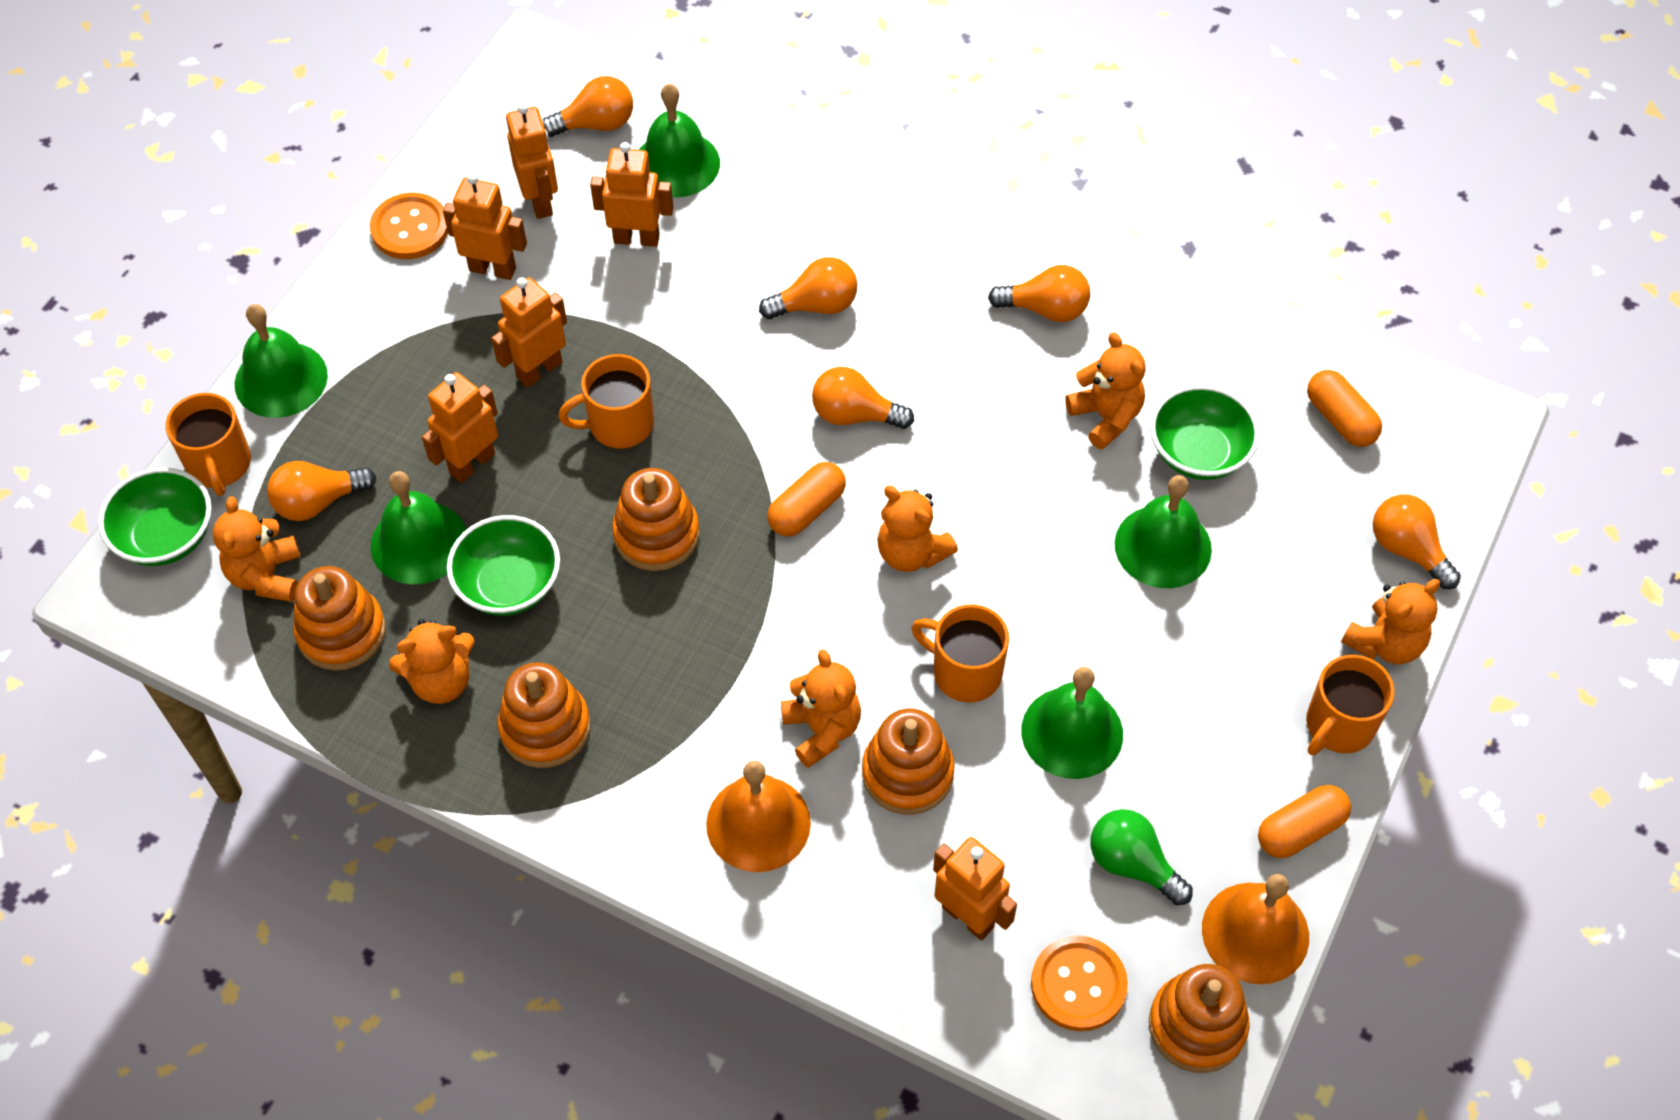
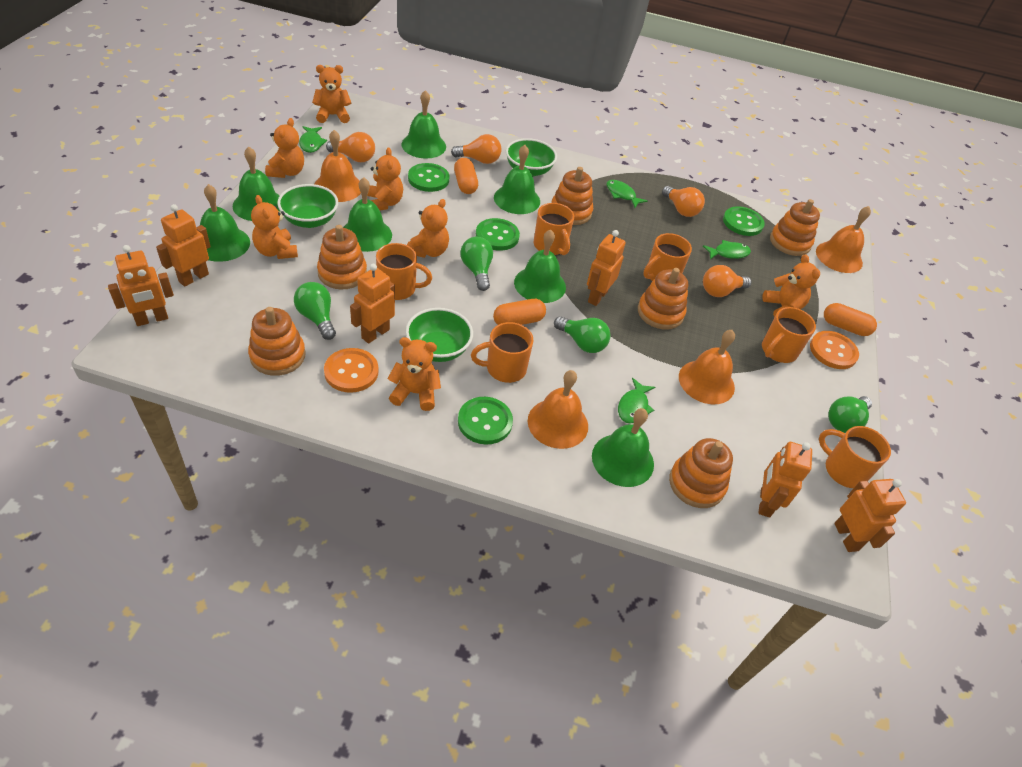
green bell: 5 -> 7
green button: 0 -> 4
green fish: 0 -> 4
green light bulb: 1 -> 4
orange bell: 2 -> 4
orange light bulb: 6 -> 4
orange mug: 4 -> 6
orange stacking toy: 5 -> 6
orange teddy bear: 6 -> 7

